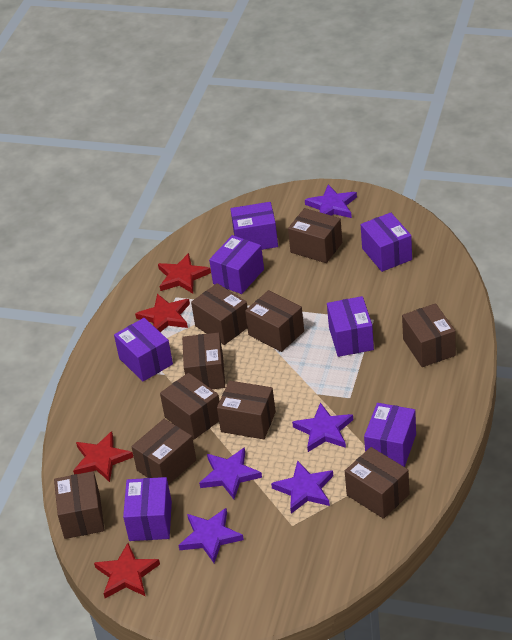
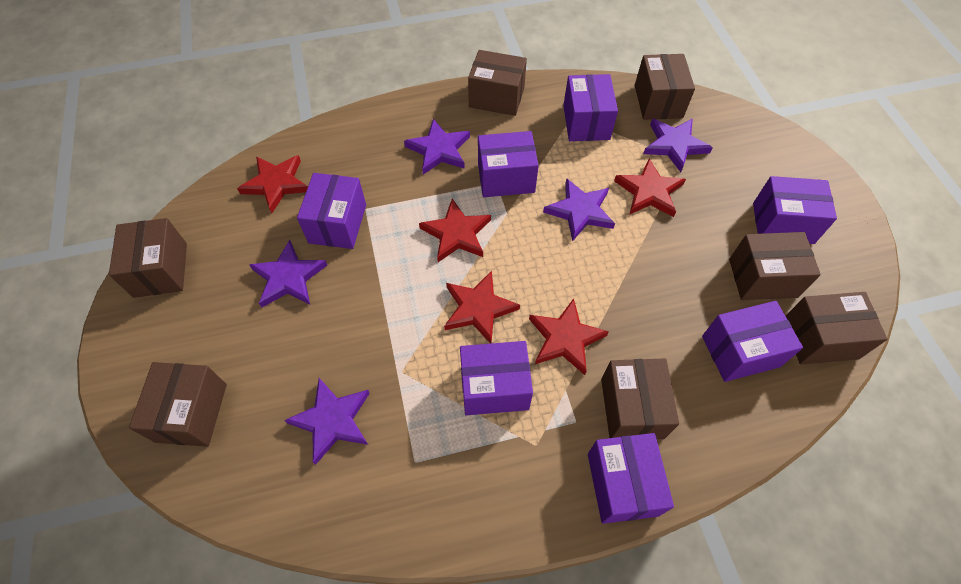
brown box: 10 -> 7
red star: 4 -> 5

